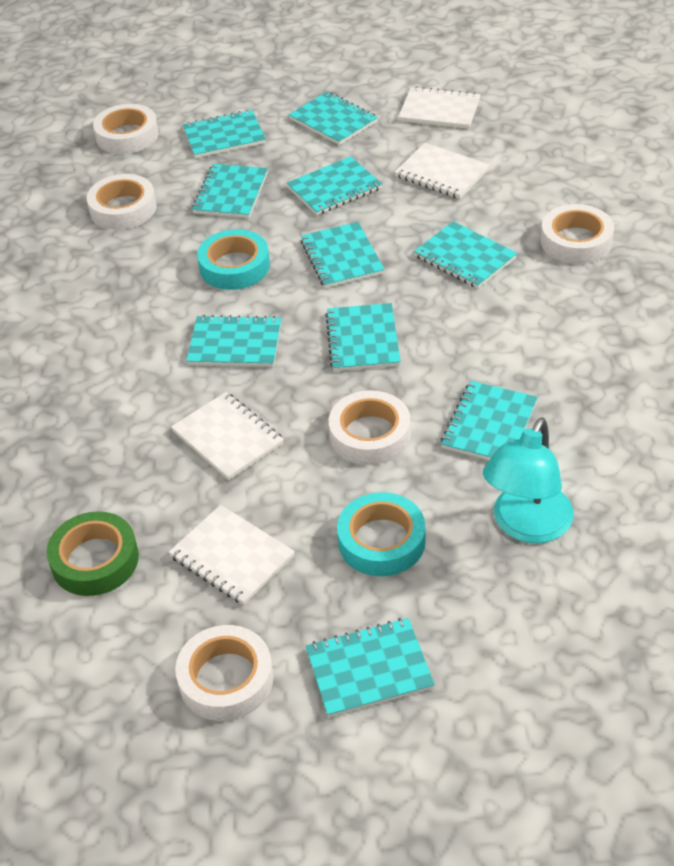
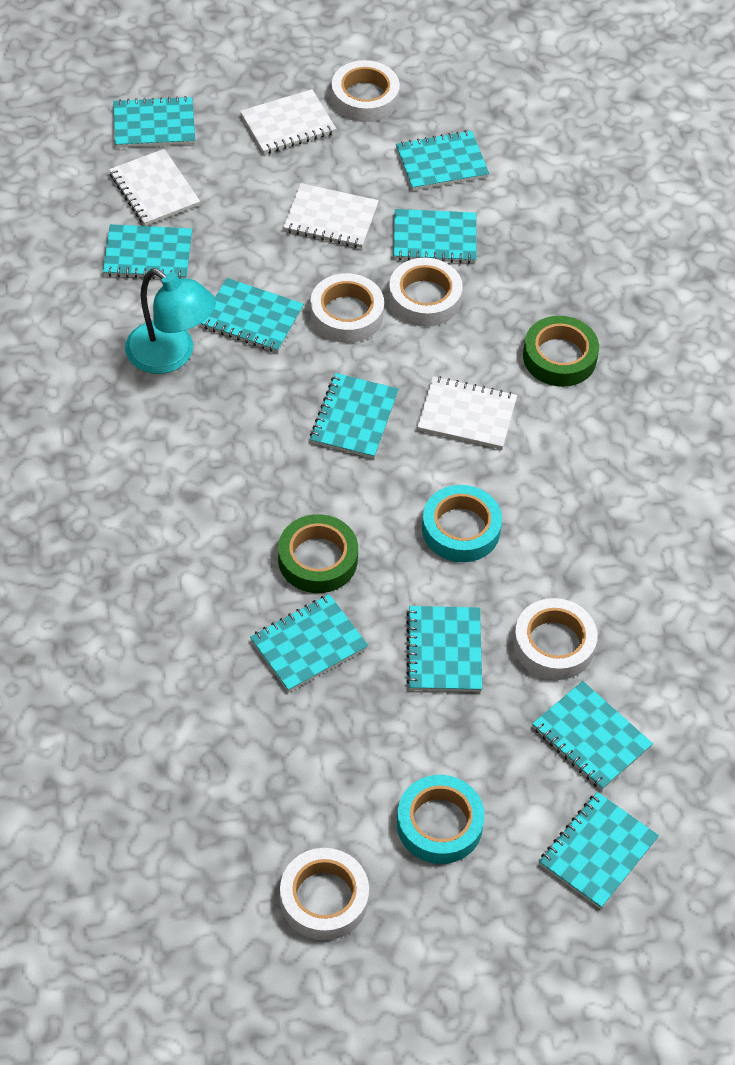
green tape: 1 -> 2

